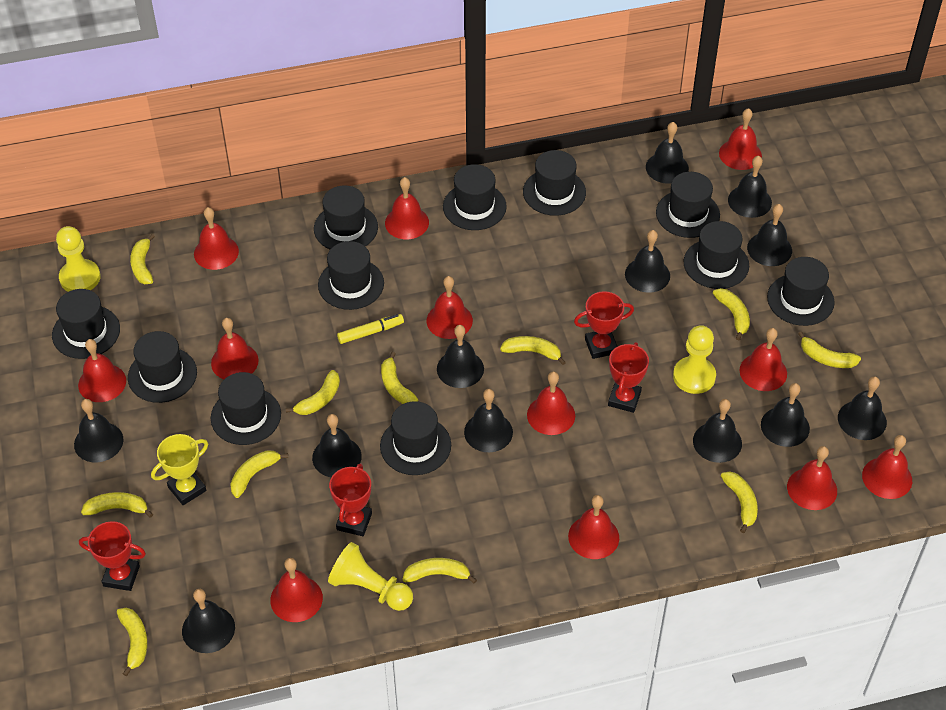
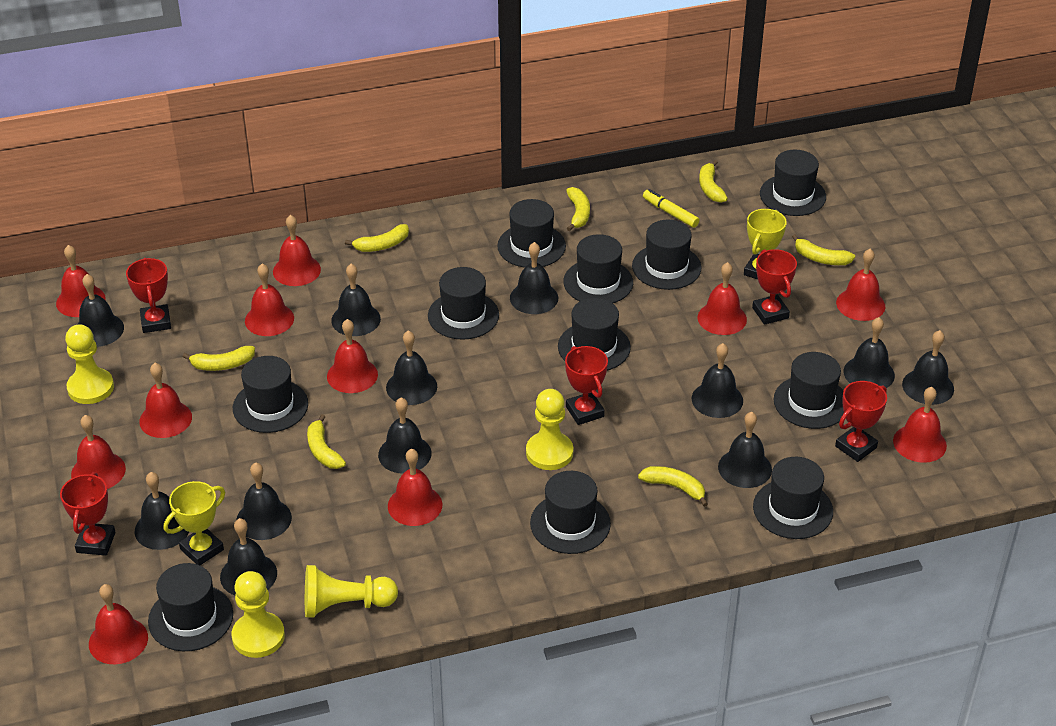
red bell: 12 -> 11
red trophy: 4 -> 5
yellow banana: 11 -> 7
yellow pawn: 3 -> 4
yellow trophy: 1 -> 2

